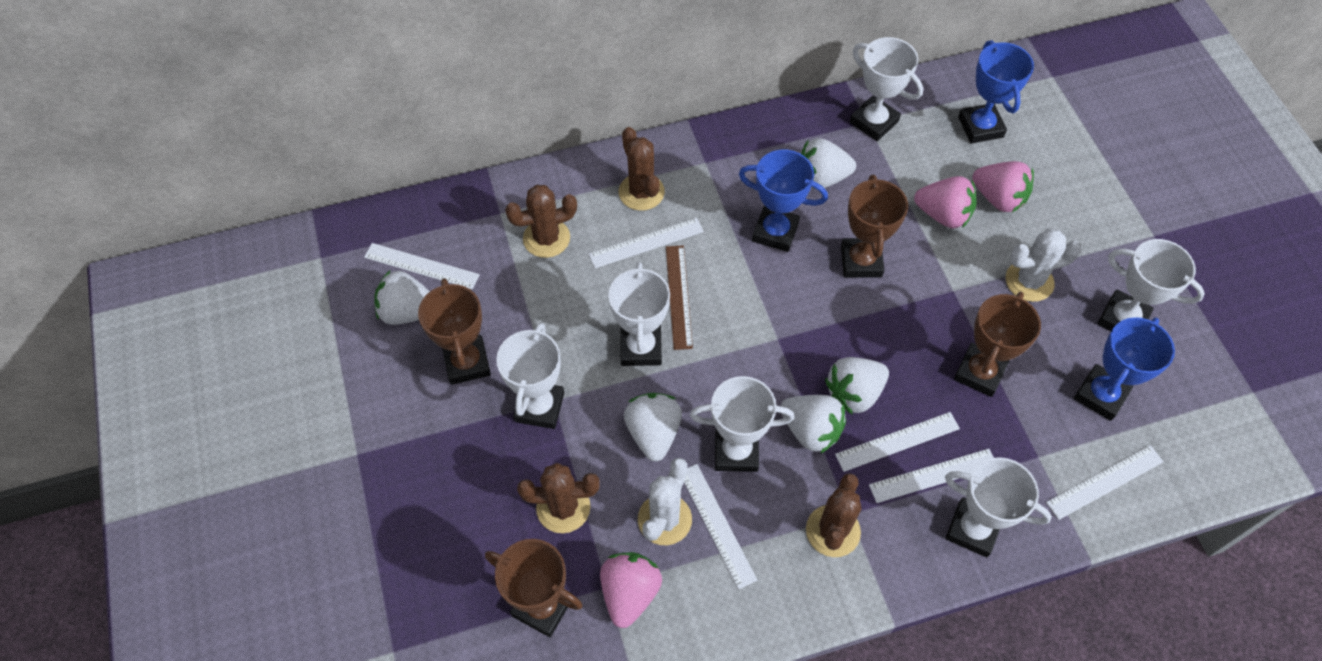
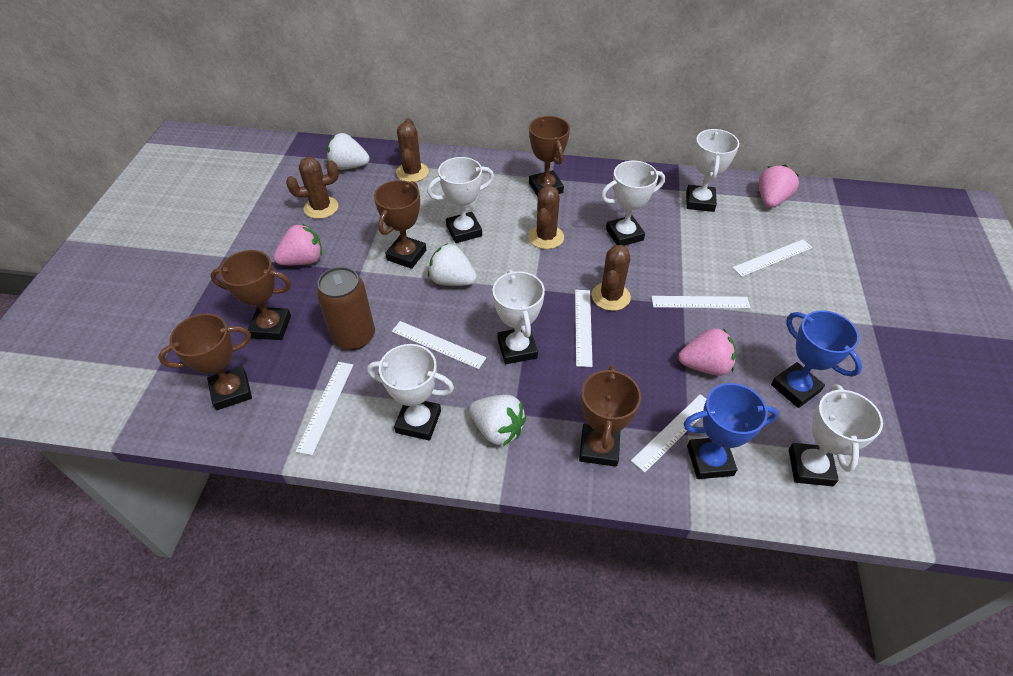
blue trophy: 3 -> 2
brown can: 0 -> 1
brown ruler: 1 -> 0
brown trophy: 4 -> 5
white cactus: 2 -> 0
white strawberry: 5 -> 3

